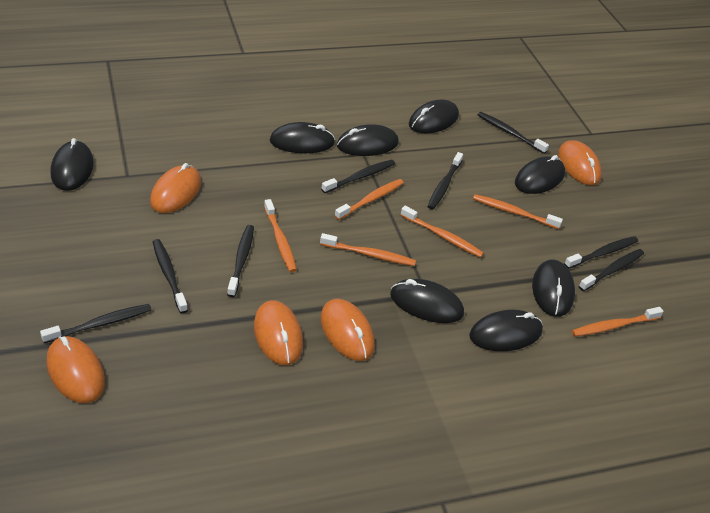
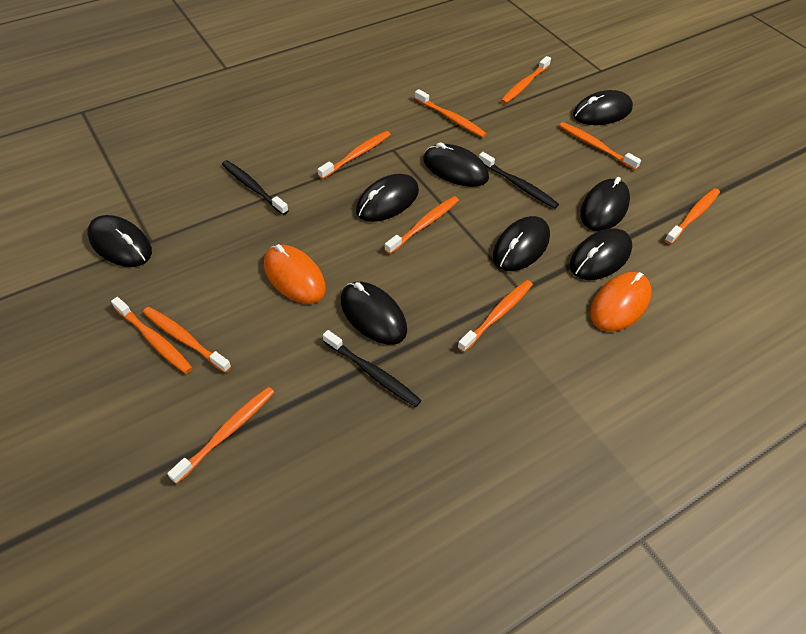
black toothbrush: 8 -> 3
orange mouse: 5 -> 2
orange toothbrush: 6 -> 10

